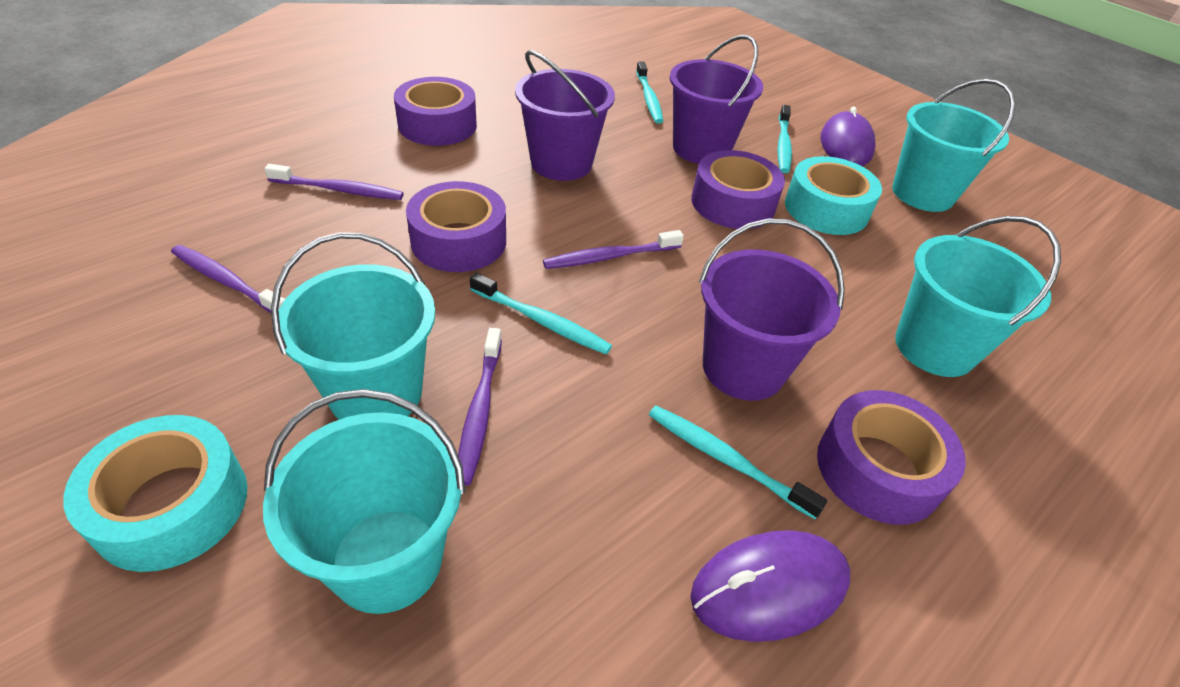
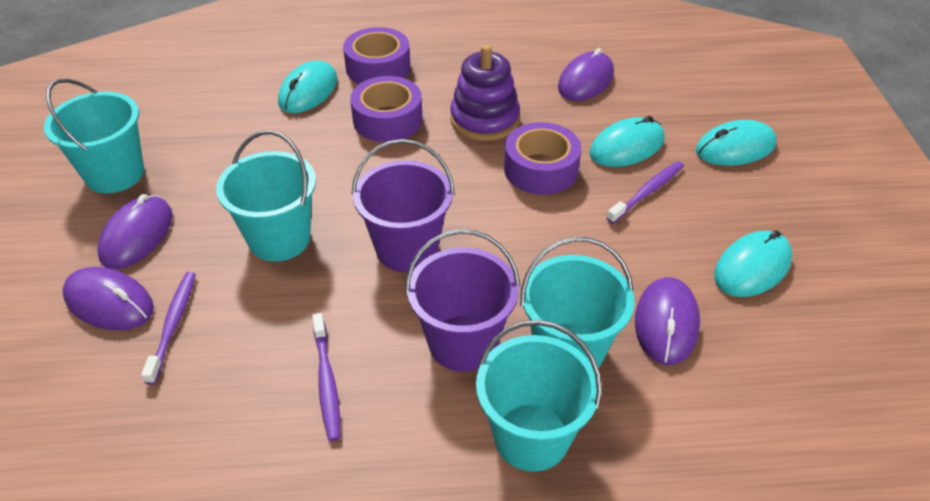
purple bucket: 3 -> 2
purple mouse: 2 -> 4
purple stacking toy: 0 -> 1
purple tape: 4 -> 3
purple toothbrush: 4 -> 3
turquoise mouse: 0 -> 4
turquoise tape: 2 -> 0
turquoise toothbrush: 4 -> 0

